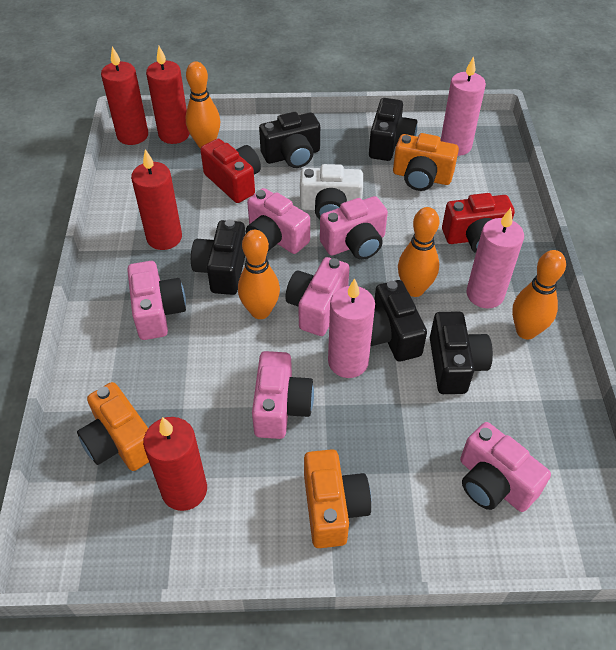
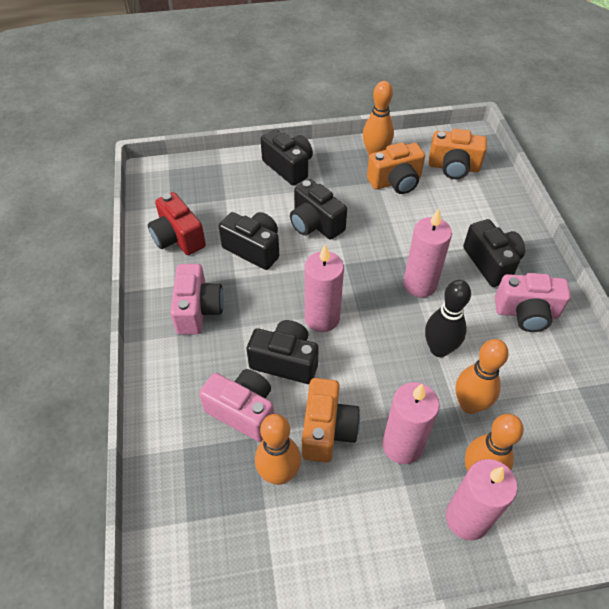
black bowling pin: 0 -> 1
pink camera: 6 -> 3
pink candle: 3 -> 4
red camera: 2 -> 1
red candle: 4 -> 0
white camera: 1 -> 0

